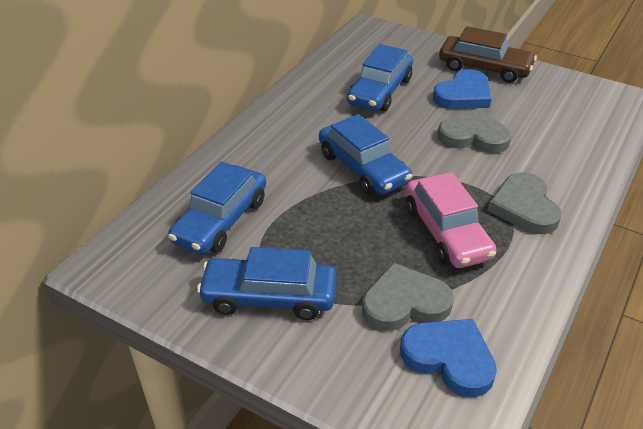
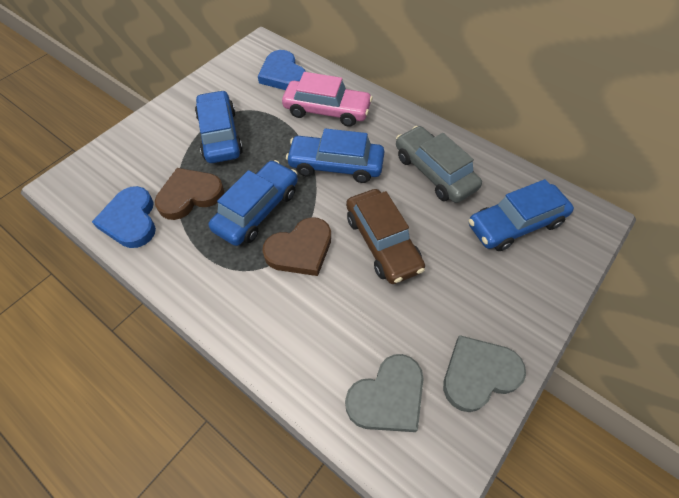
brown heart: 0 -> 2
grey car: 0 -> 1
grey heart: 3 -> 2

